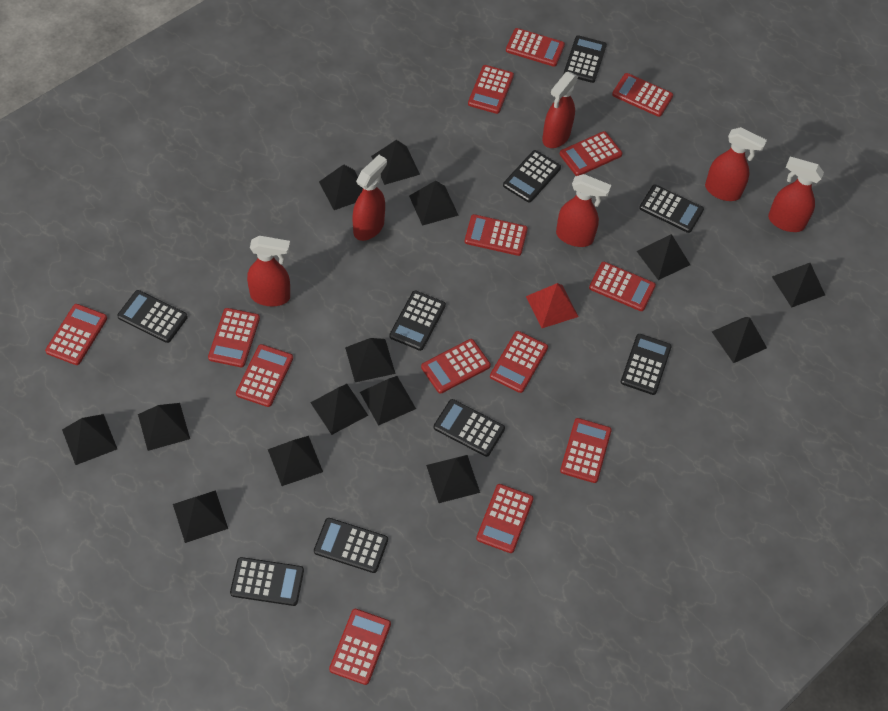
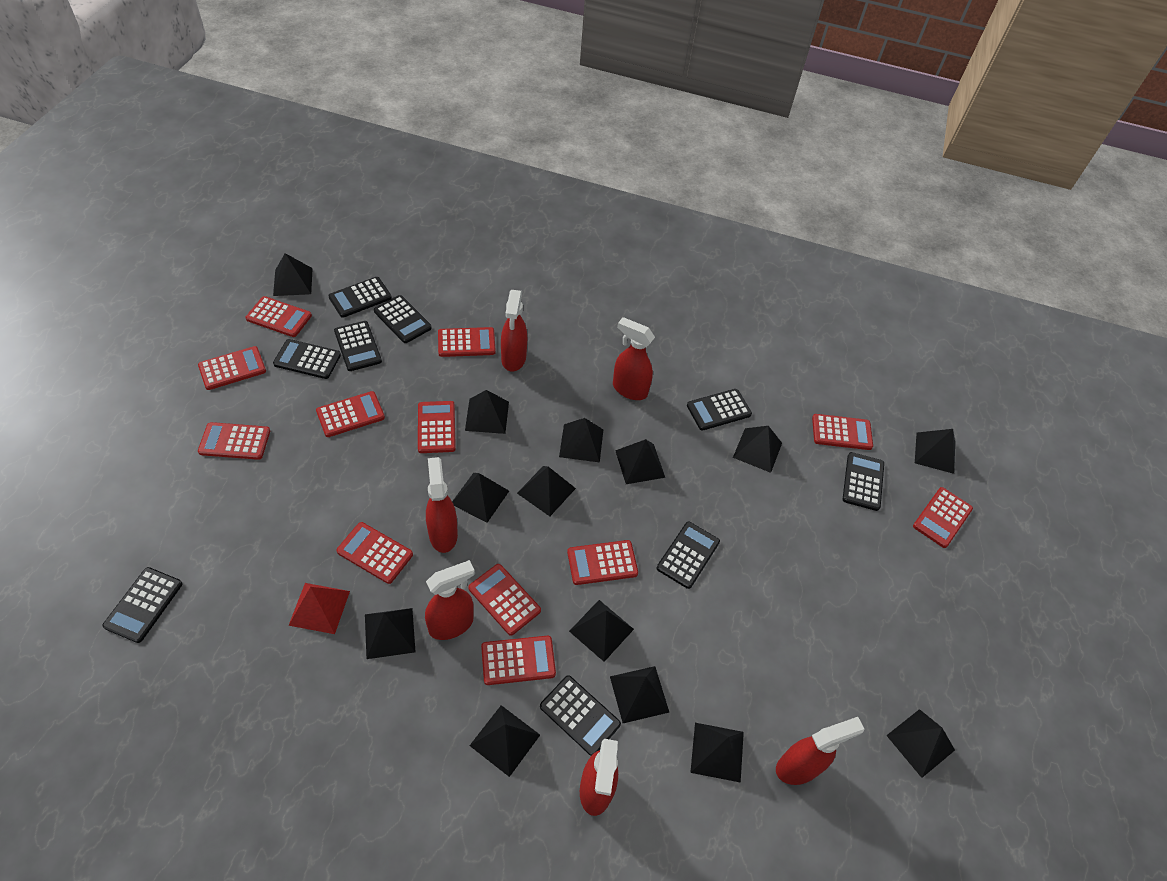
red calculator: 14 -> 12

